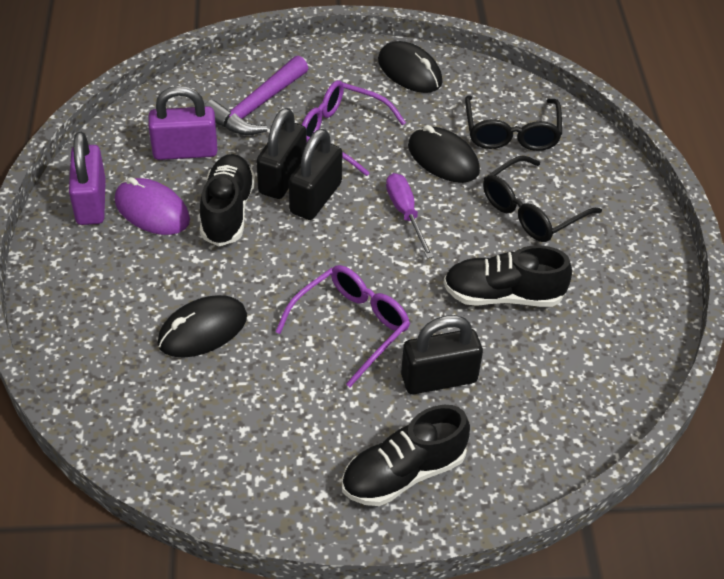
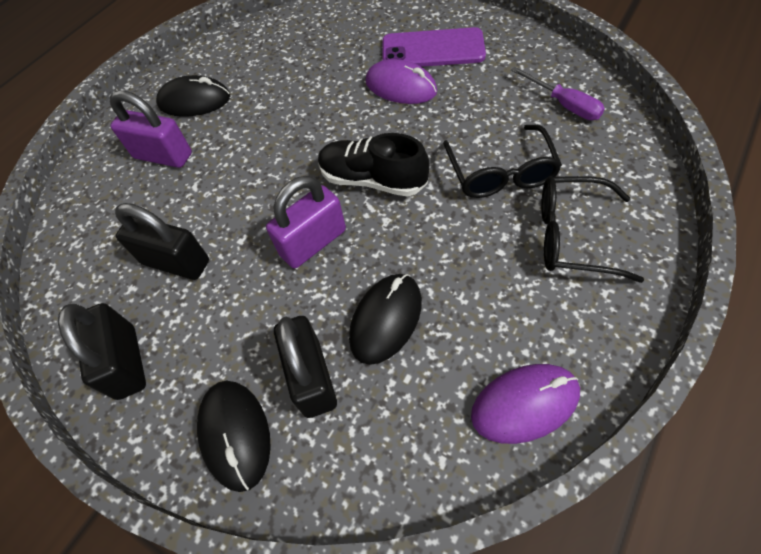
black shoe: 3 -> 1
purple glasses: 2 -> 0
purple hammer: 1 -> 0
purple mouse: 1 -> 2
purple phone: 0 -> 1

